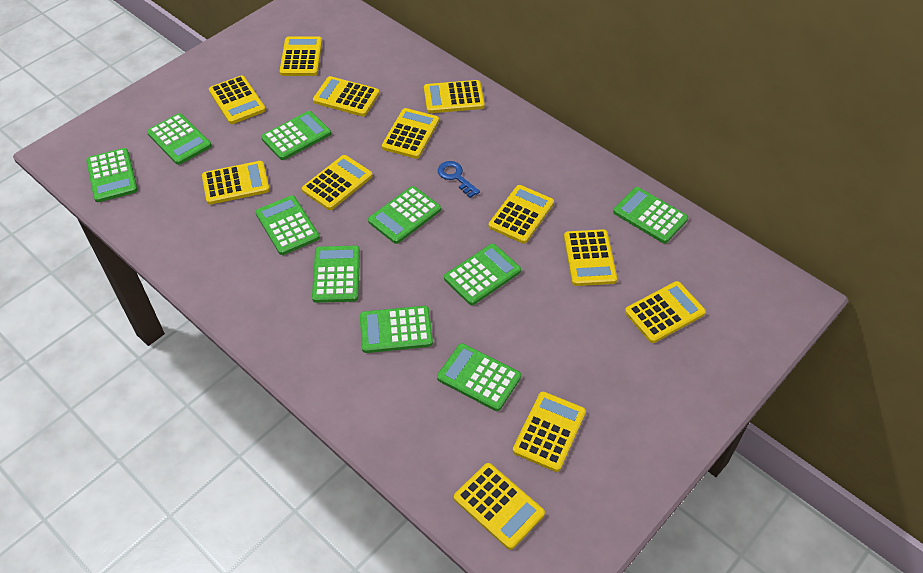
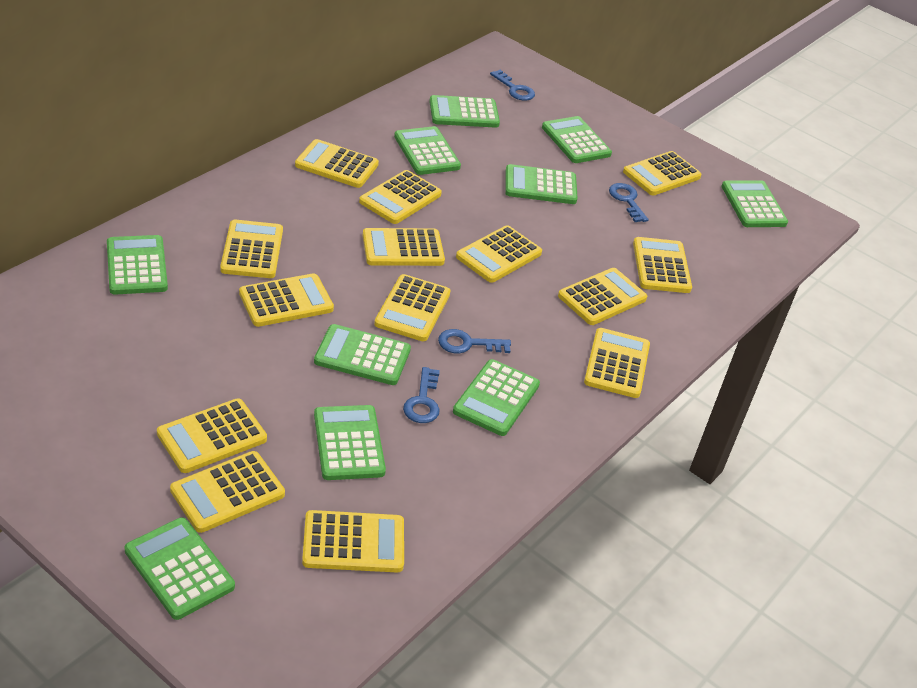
blue key: 1 -> 4
yellow calculator: 12 -> 14

